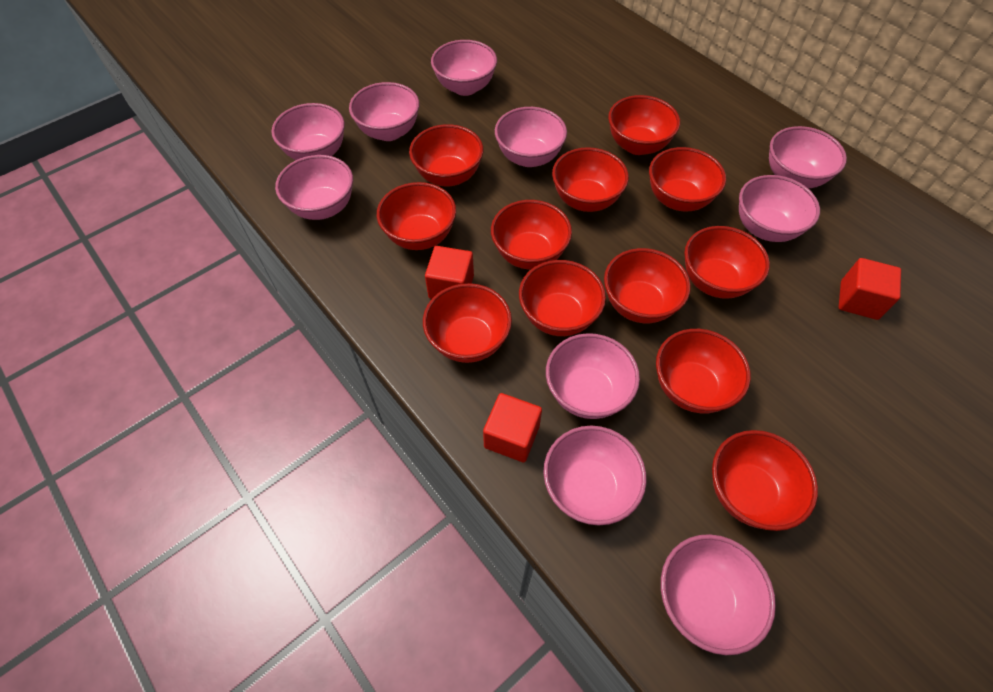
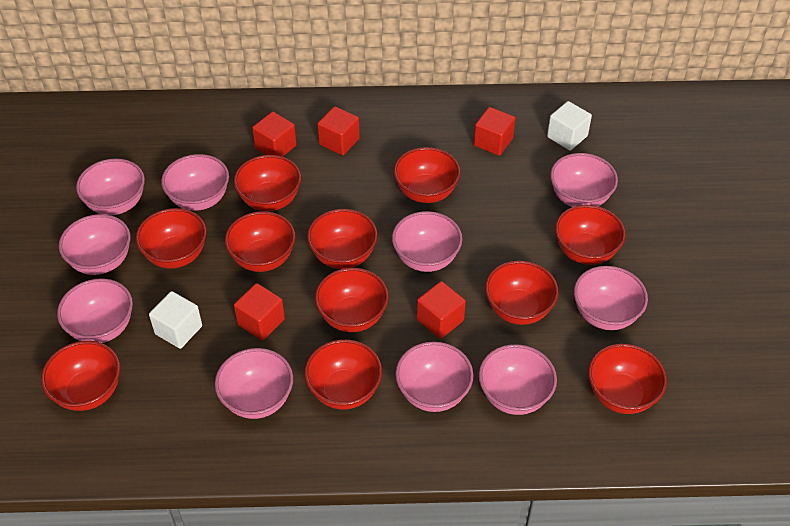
red bowl: 12 -> 11
red cube: 3 -> 5
white cube: 0 -> 2

